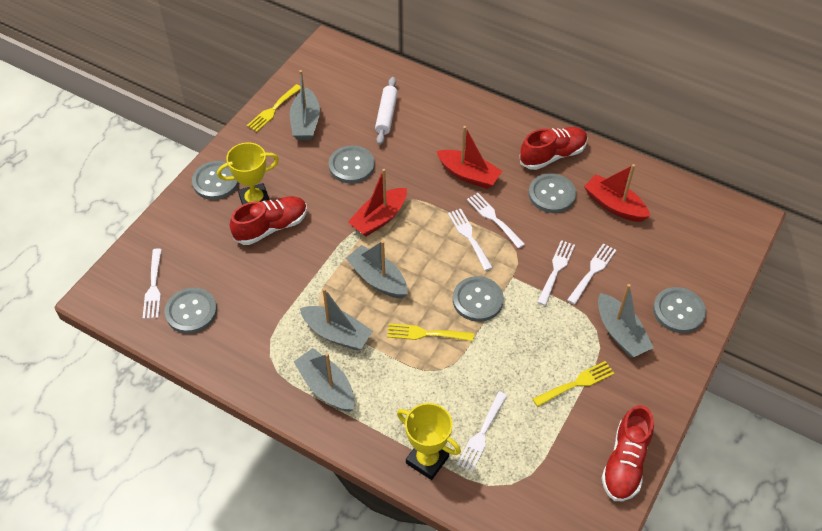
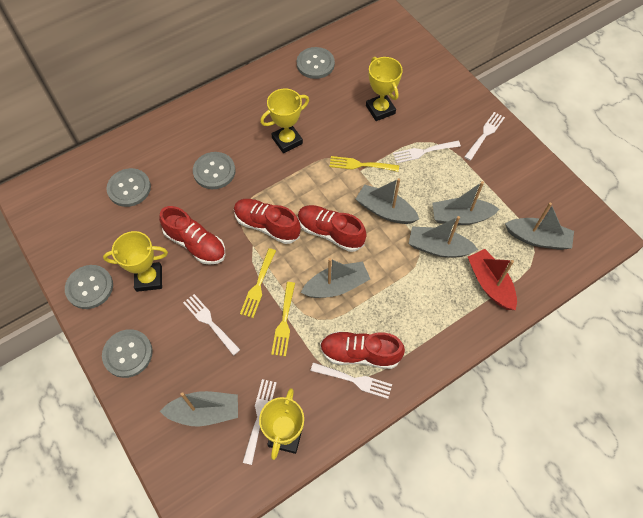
grey boat: 5 -> 6
grey button: 6 -> 5
red boat: 3 -> 1
red shoe: 3 -> 4
white fork: 6 -> 5
white rolling pin: 1 -> 0
yellow trophy: 2 -> 4

